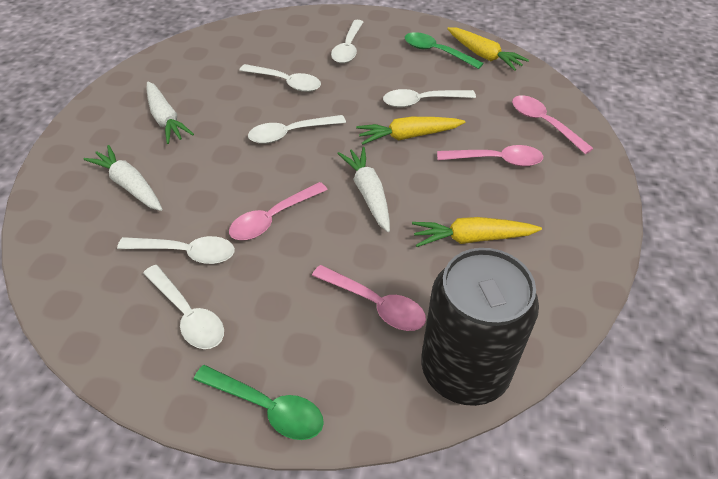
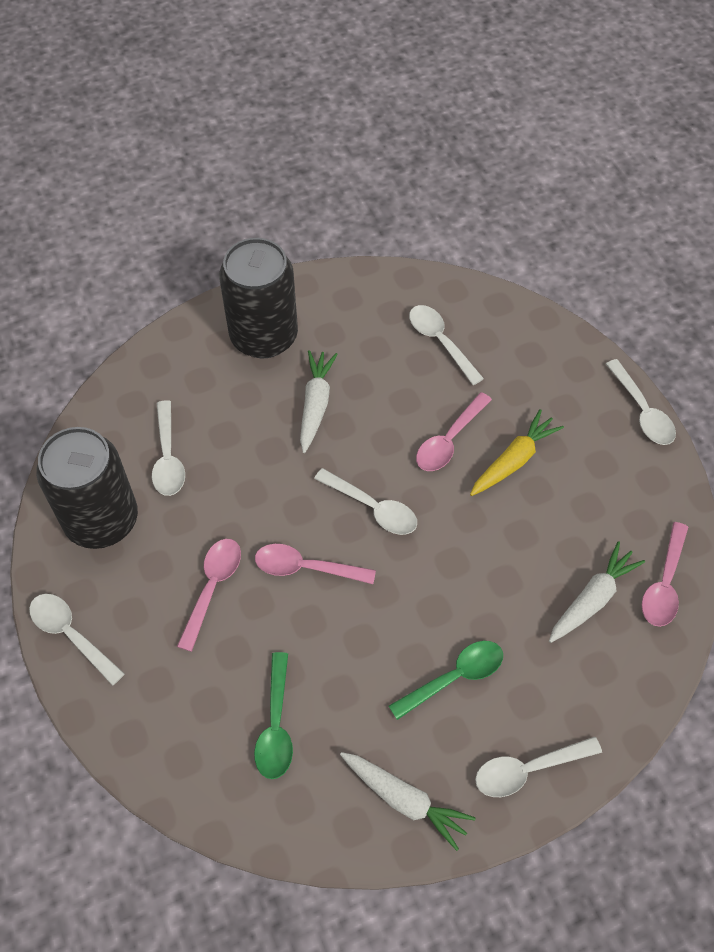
black can: 1 -> 2
yellow carrot: 3 -> 1

